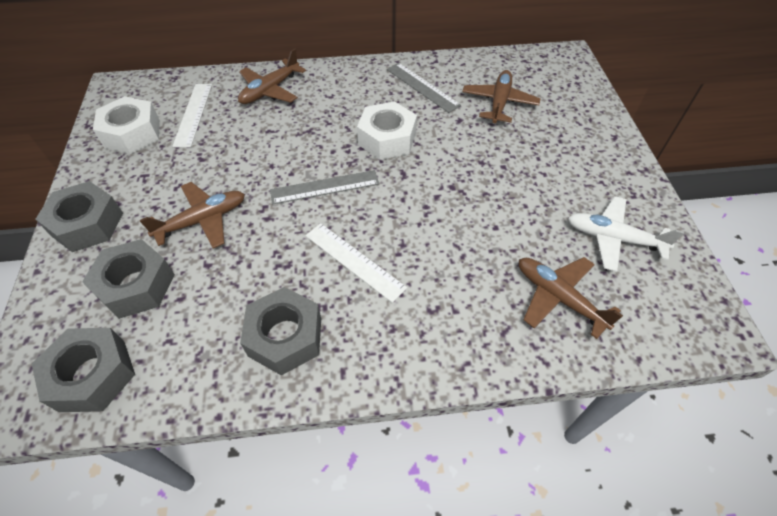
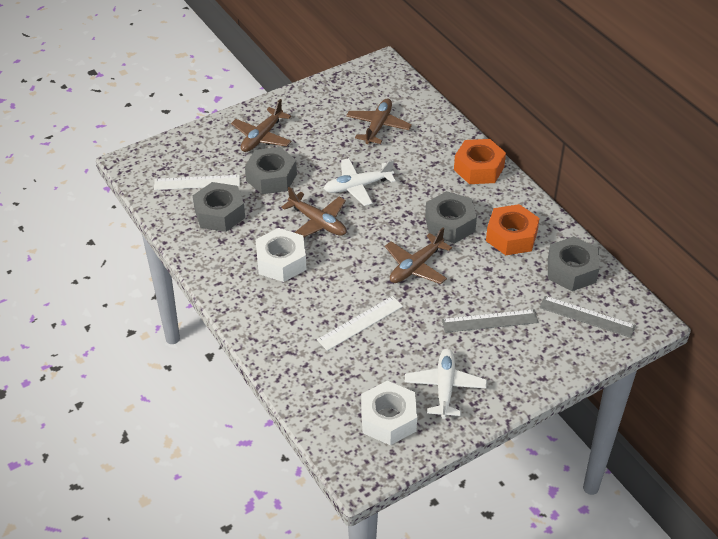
orange nut: 0 -> 2
white plane: 1 -> 2

